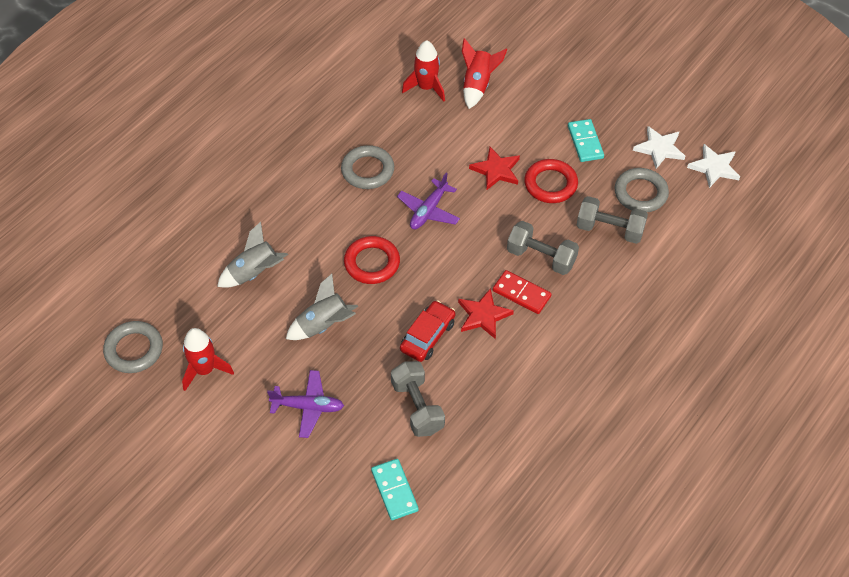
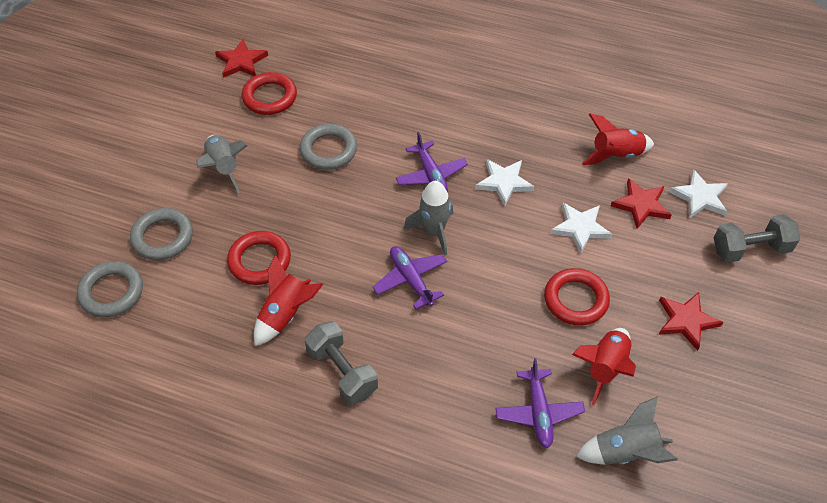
grey dumbbell: 3 -> 2
grey rocket: 2 -> 3
purple plane: 2 -> 3
red car: 1 -> 0
red domino: 1 -> 0
red ring: 2 -> 3
red star: 2 -> 3
turquoise domino: 2 -> 0
white star: 2 -> 3

